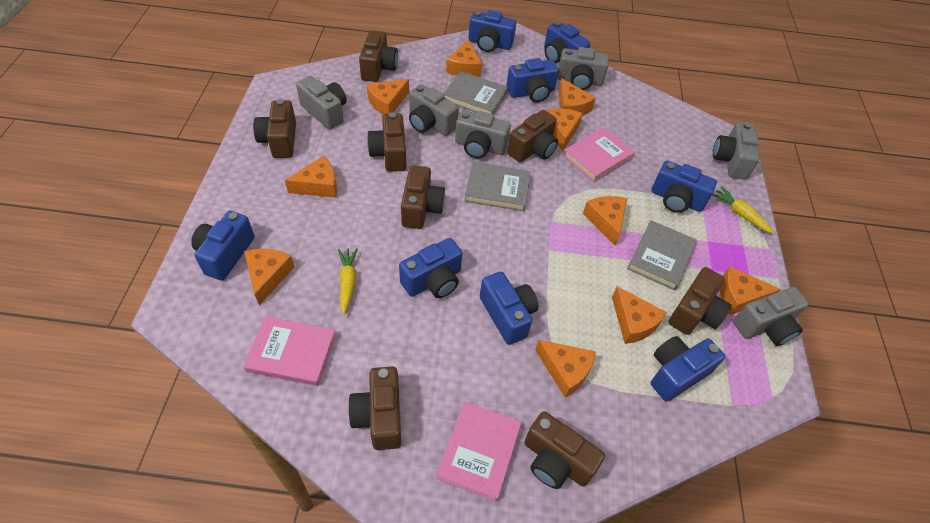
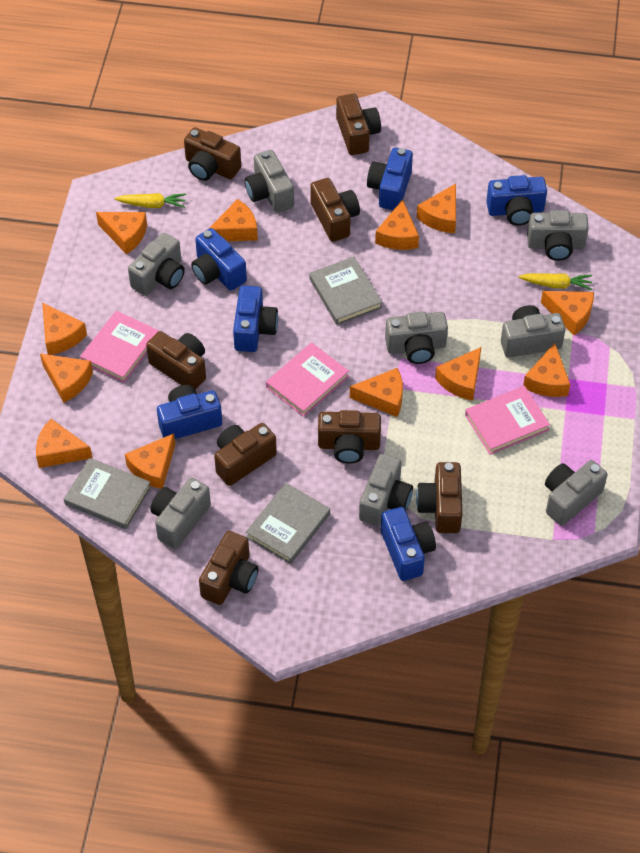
blue camera: 8 -> 6
grey camera: 6 -> 8
orange cheese: 10 -> 12

